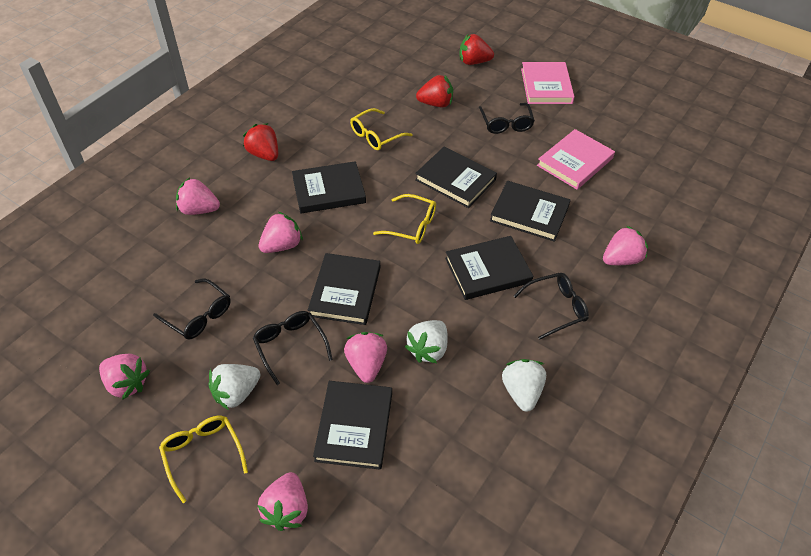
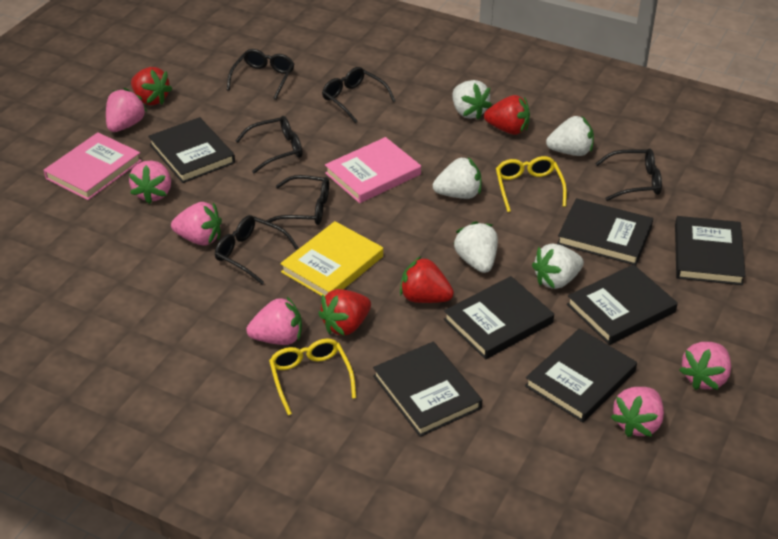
black book: 6 -> 7
black glasses: 4 -> 6
red strawberry: 3 -> 4
white strawberry: 3 -> 5
yellow book: 0 -> 1
yellow glasses: 3 -> 2

